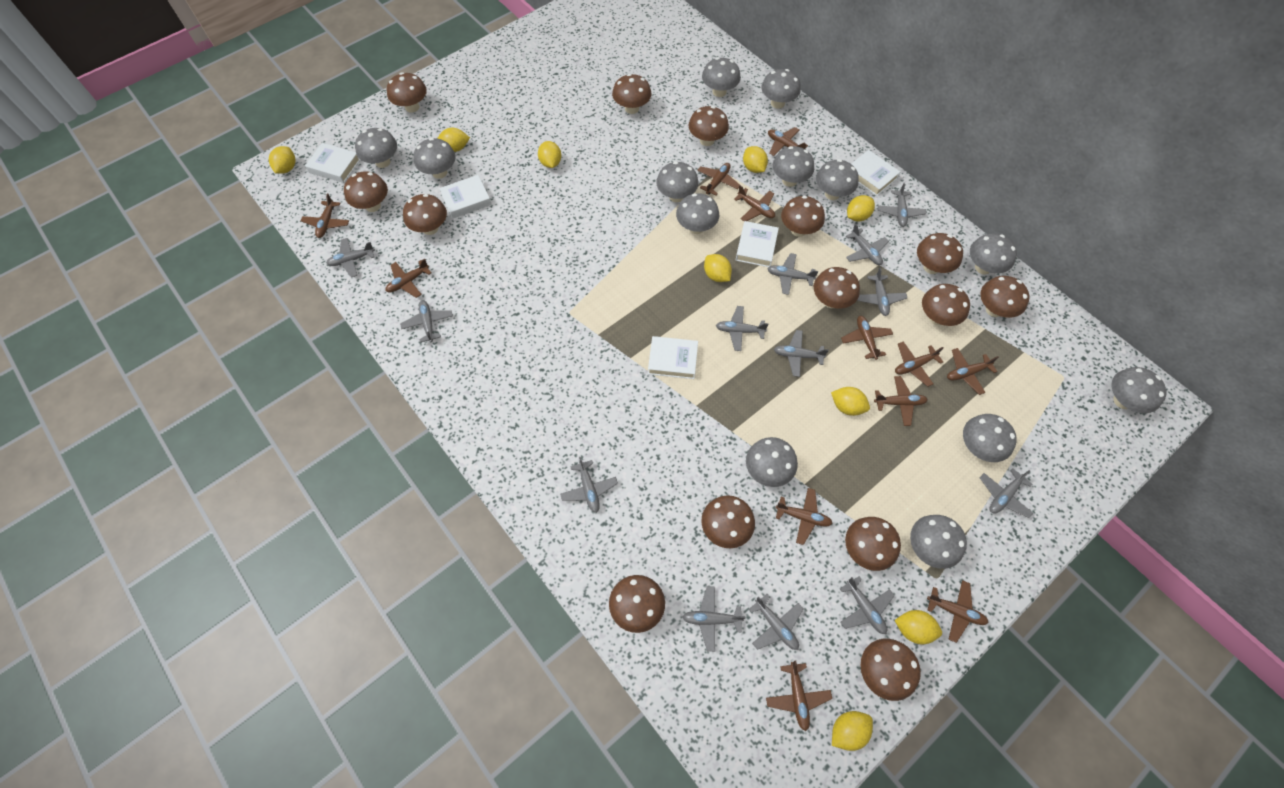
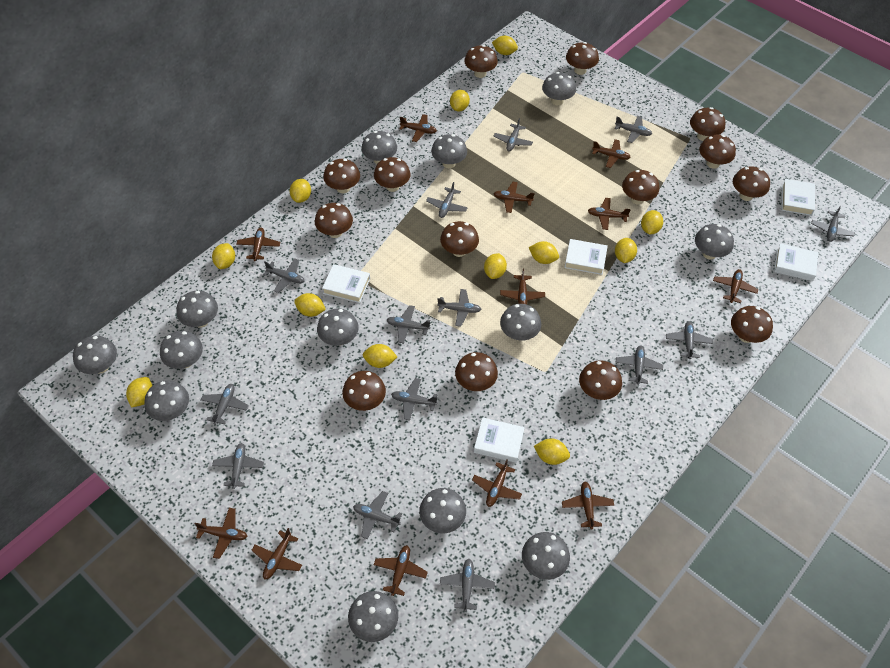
grey plane: 13 -> 14
yellow lemon: 9 -> 12

